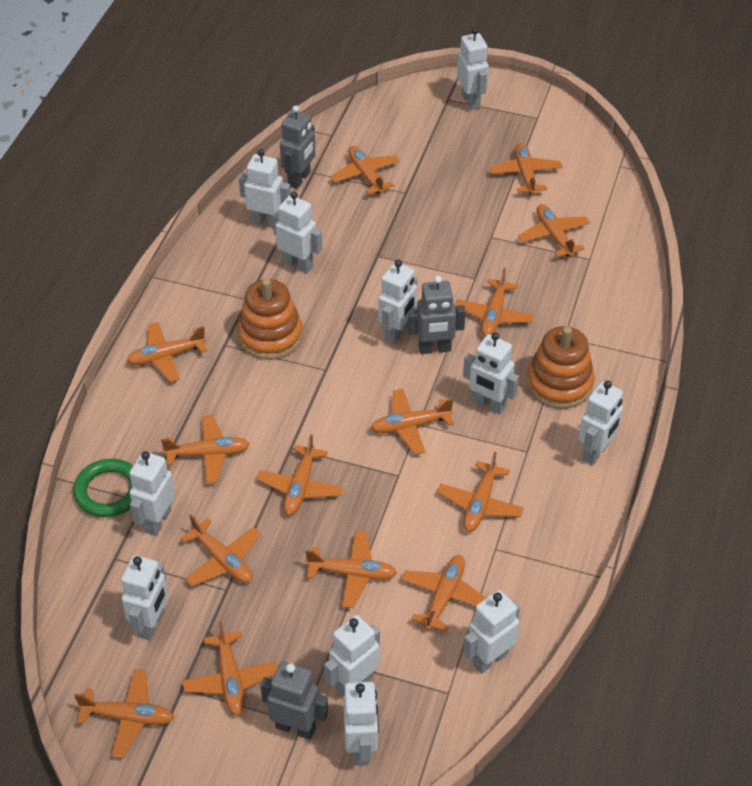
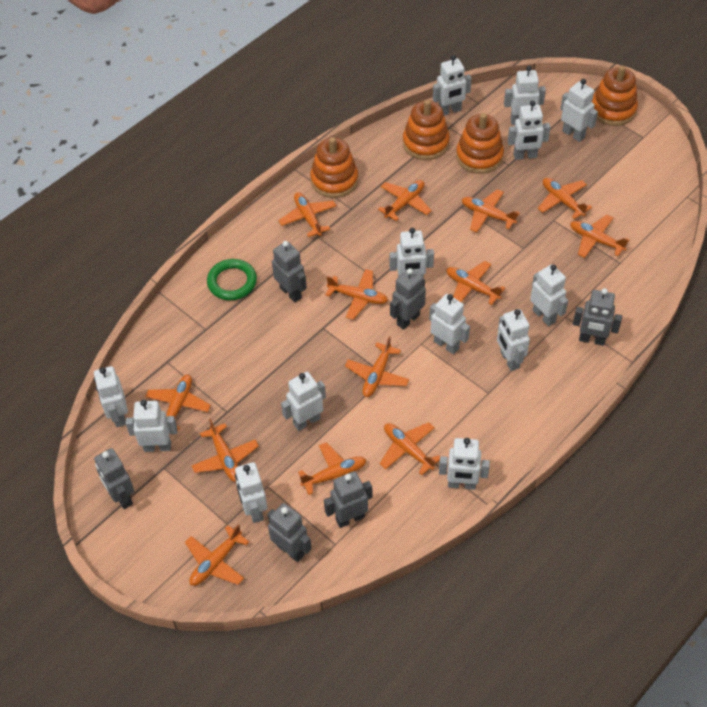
grey robot: 3 -> 6
orange plane: 14 -> 13
orange stacking toy: 2 -> 4
white robot: 11 -> 13

